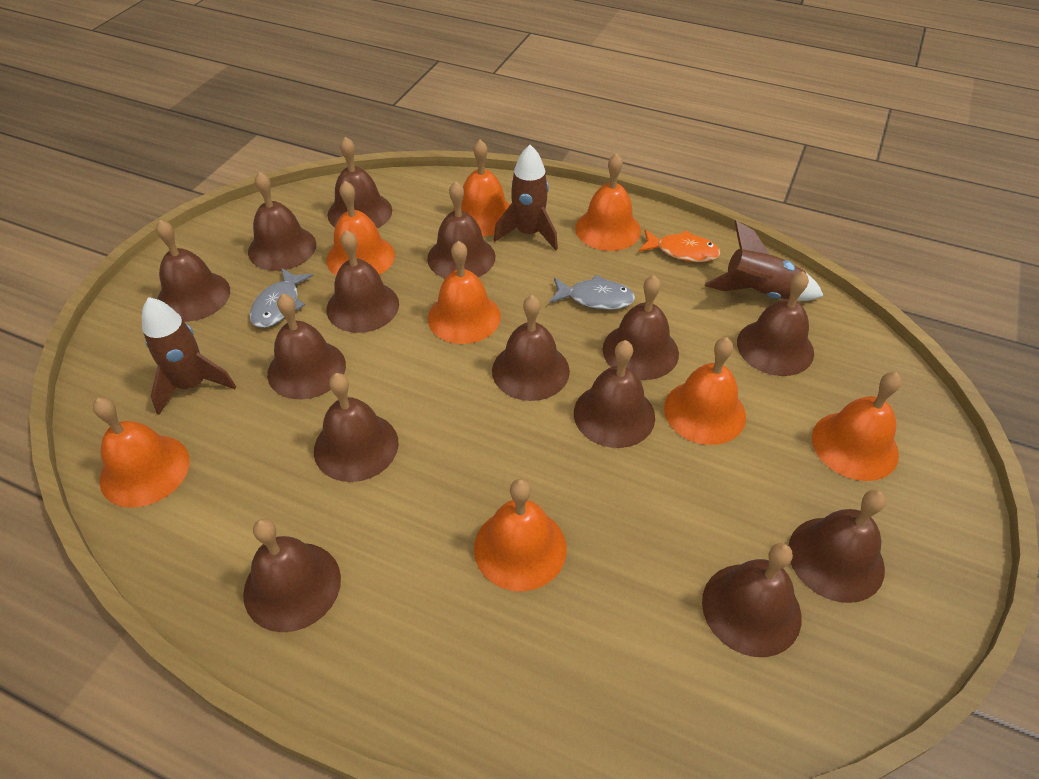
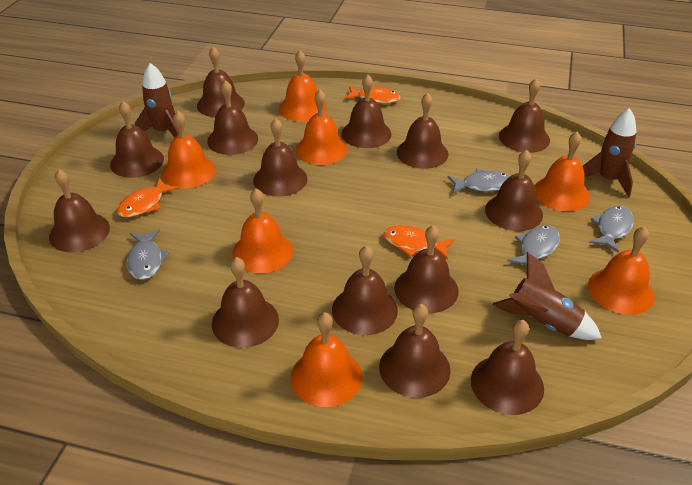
grey fish: 2 -> 4
orange bell: 8 -> 7
orange fish: 1 -> 3

